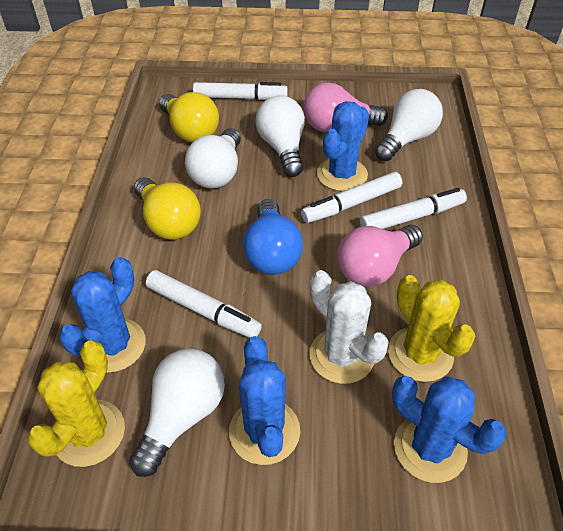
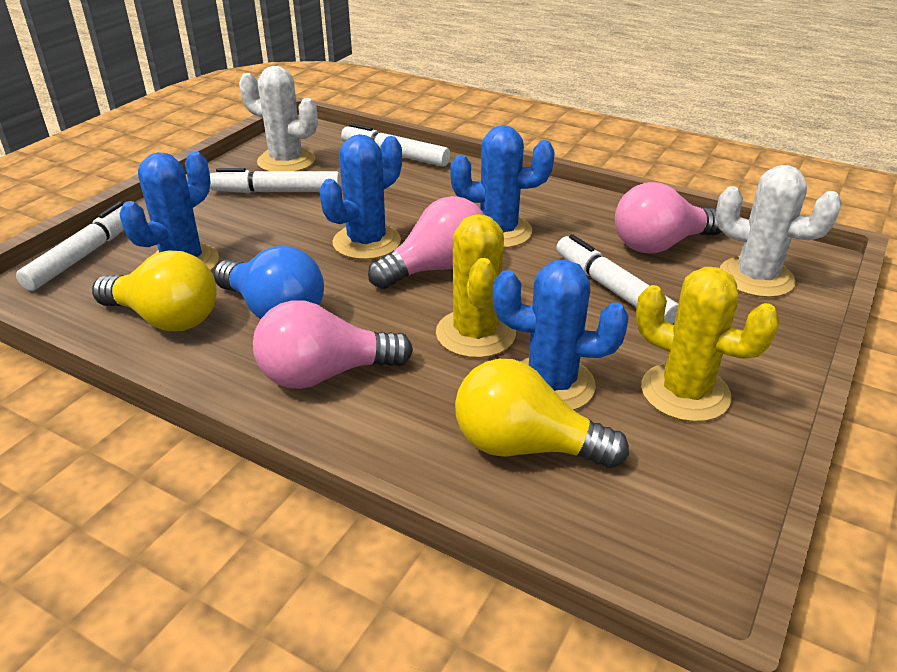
pink light bulb: 2 -> 3
white cactus: 1 -> 2
white light bulb: 4 -> 0

